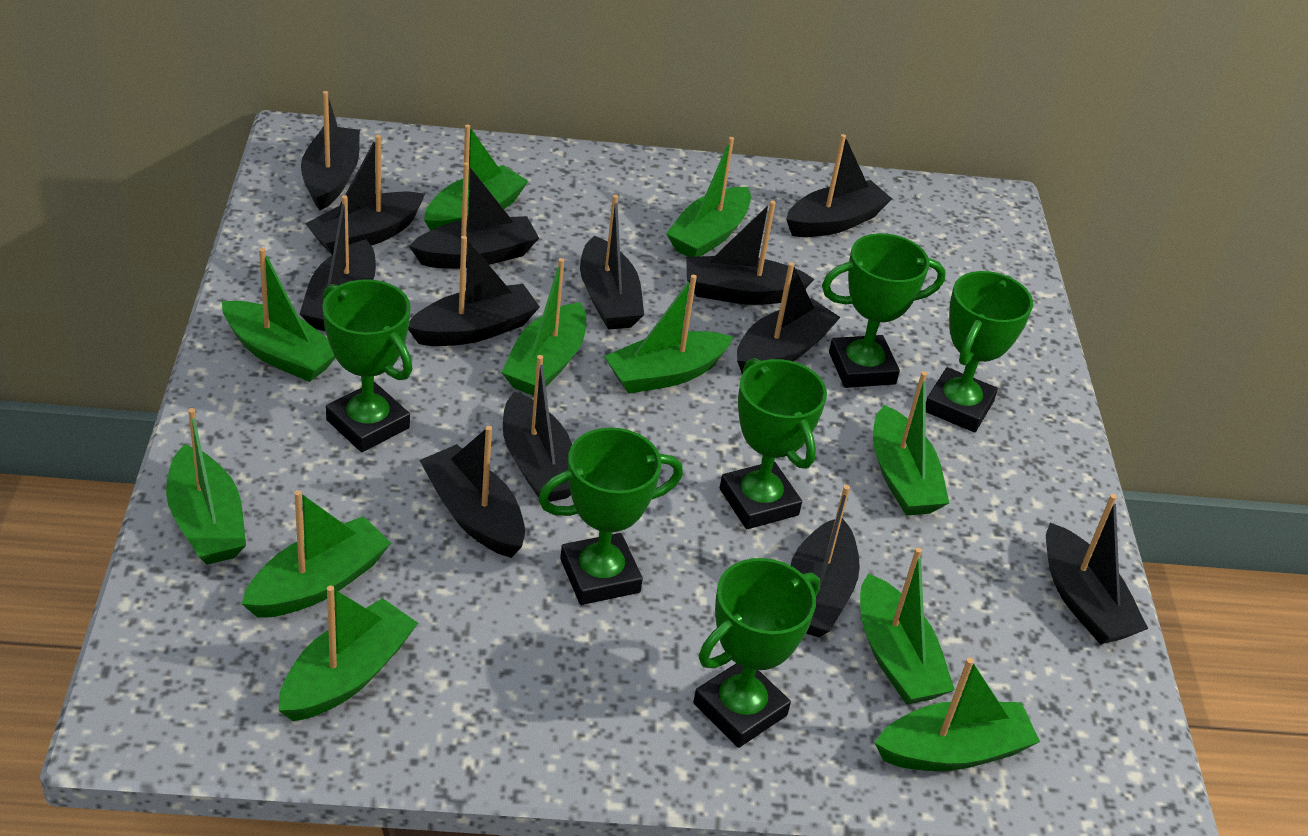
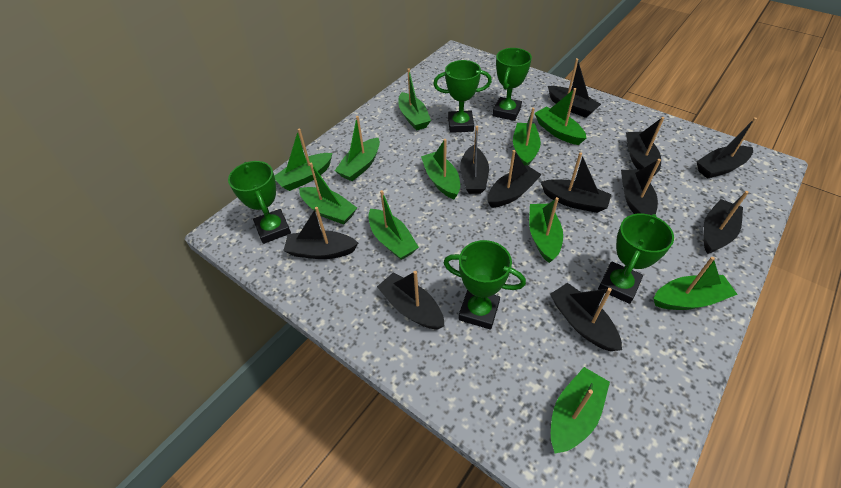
black boat: 13 -> 11
green trophy: 6 -> 5

